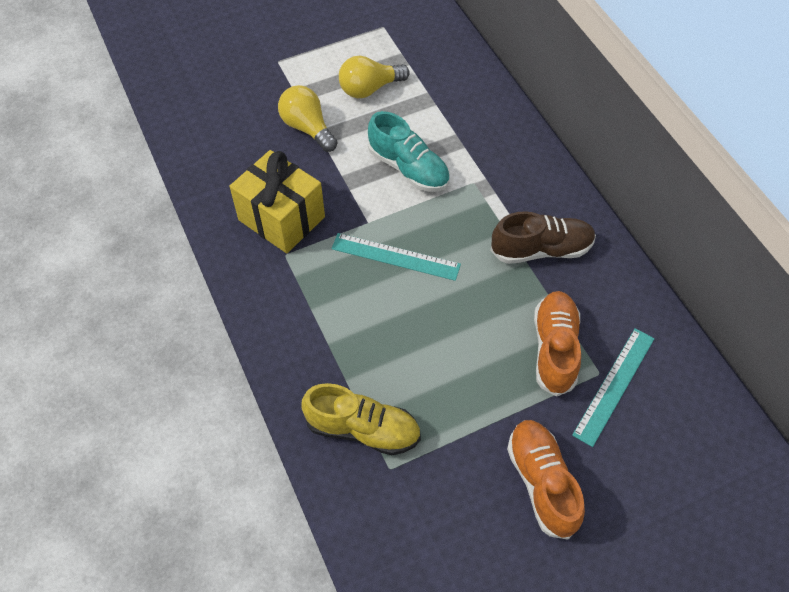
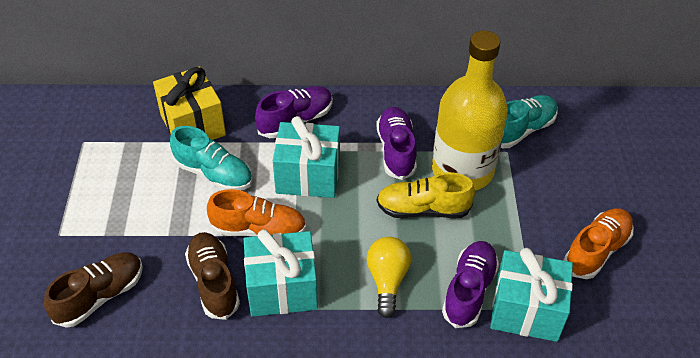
brown shoe: 1 -> 2
purple shoe: 0 -> 3
turquoise gift: 0 -> 3
turquoise ruler: 2 -> 0
turquoise shoe: 1 -> 2
yellow bottle: 0 -> 1
yellow light bulb: 2 -> 1

